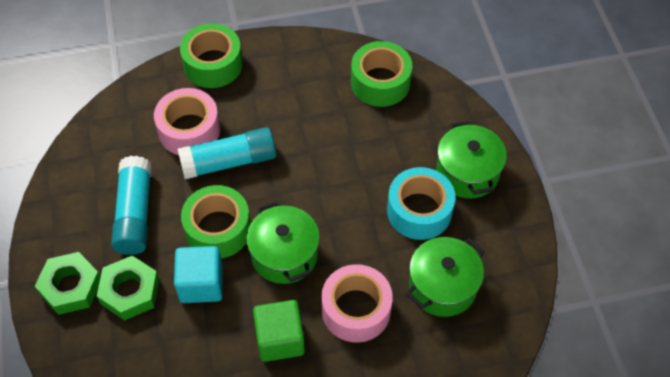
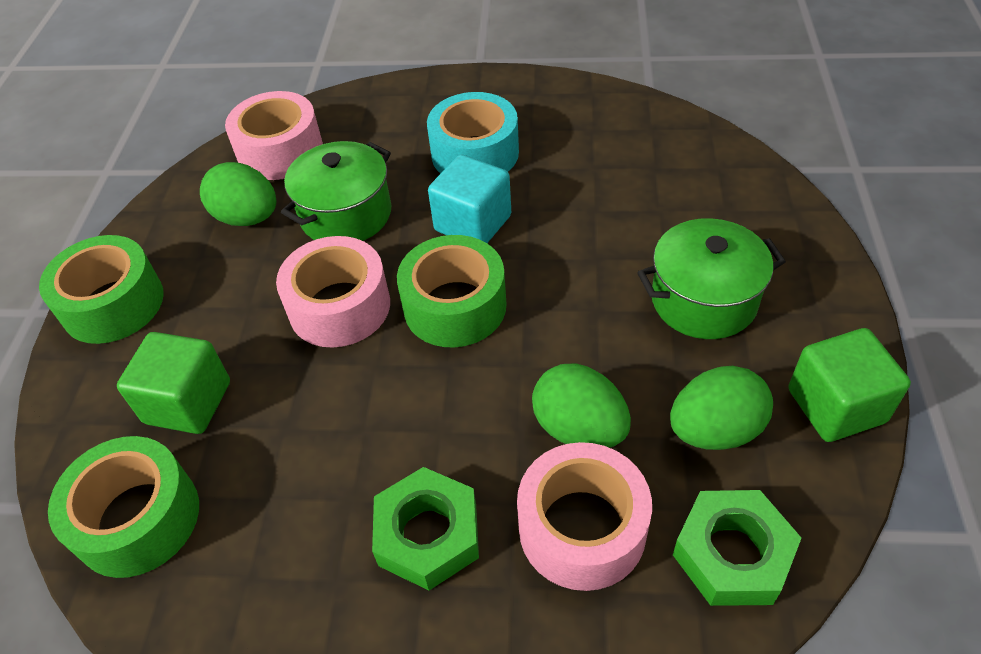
green cube: 1 -> 2
green egg: 0 -> 3
green pot: 3 -> 2
pink tape: 2 -> 3
turquoise glue stick: 2 -> 0

